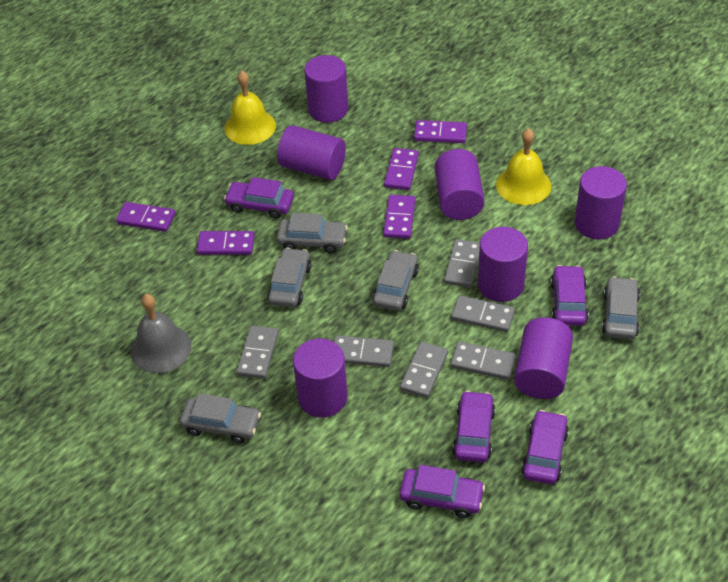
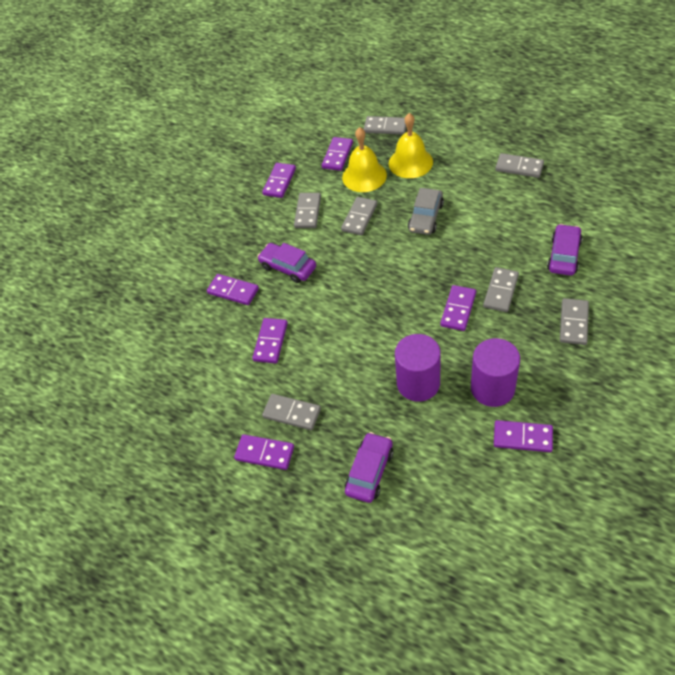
grey bell: 1 -> 0
grey car: 5 -> 1
grey domino: 6 -> 7
purple car: 5 -> 3
purple cylinder: 7 -> 2
purple domino: 5 -> 7

